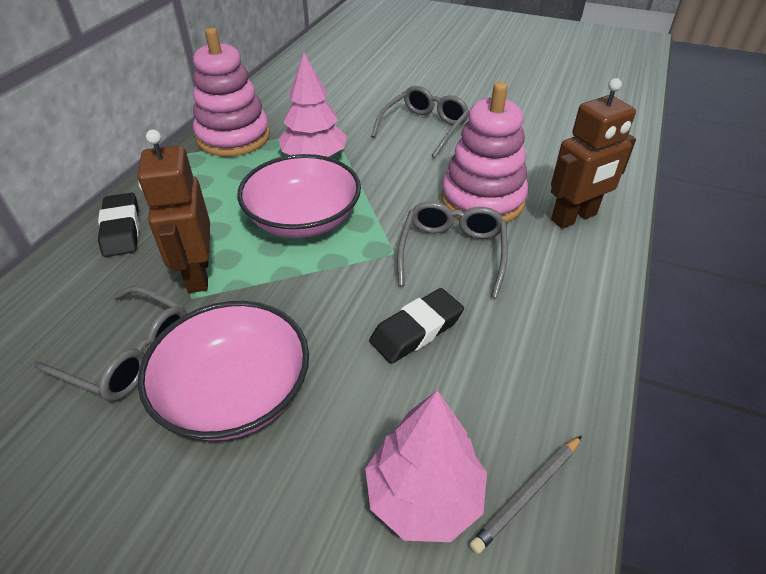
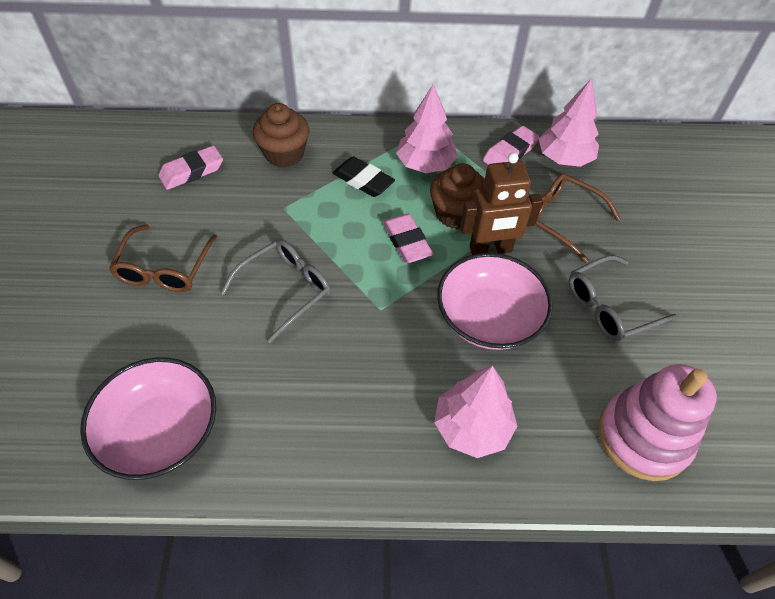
black eraser: 2 -> 1
brown cupcake: 0 -> 2
brown glasses: 0 -> 2
brown robot: 2 -> 1
grey glasses: 3 -> 2
grey pencil: 1 -> 0
pink eraser: 0 -> 3
pink stacking toy: 2 -> 1
pink tree: 2 -> 3

